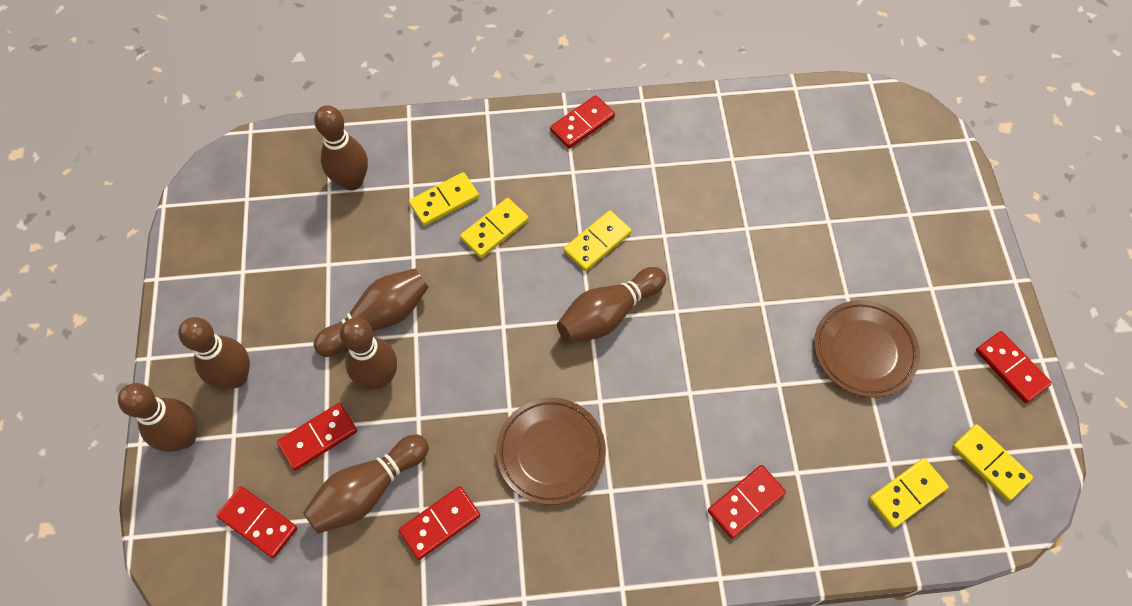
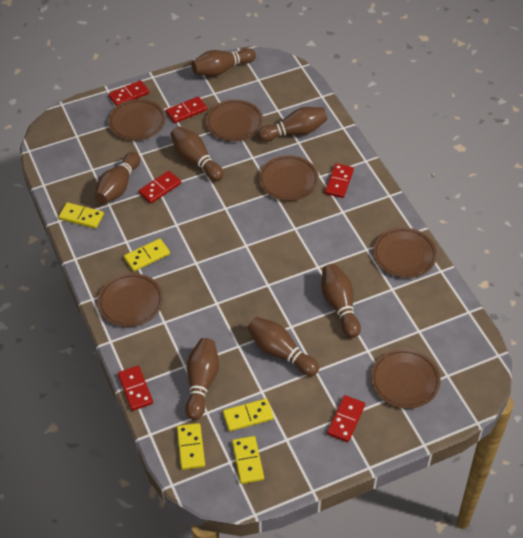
brown plate: 2 -> 6

